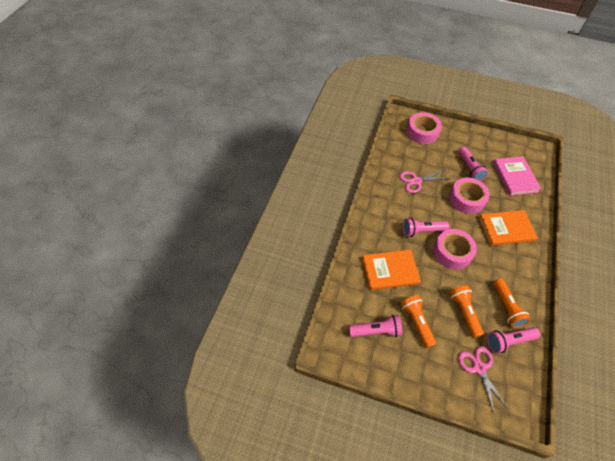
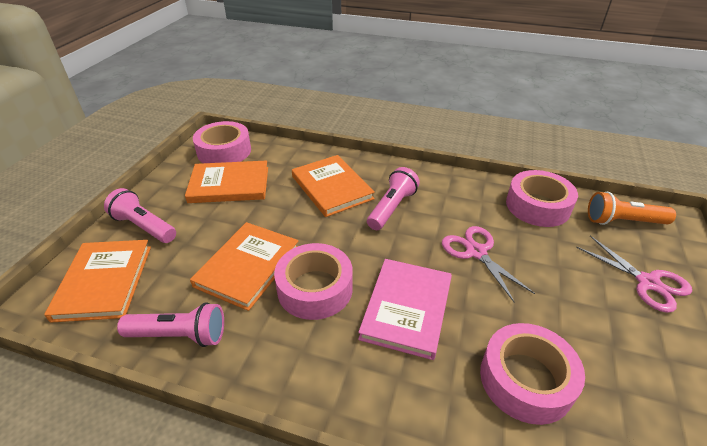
orange book: 2 -> 4
orange flashlight: 3 -> 1
pink flashlight: 4 -> 3
pink tape: 3 -> 4

